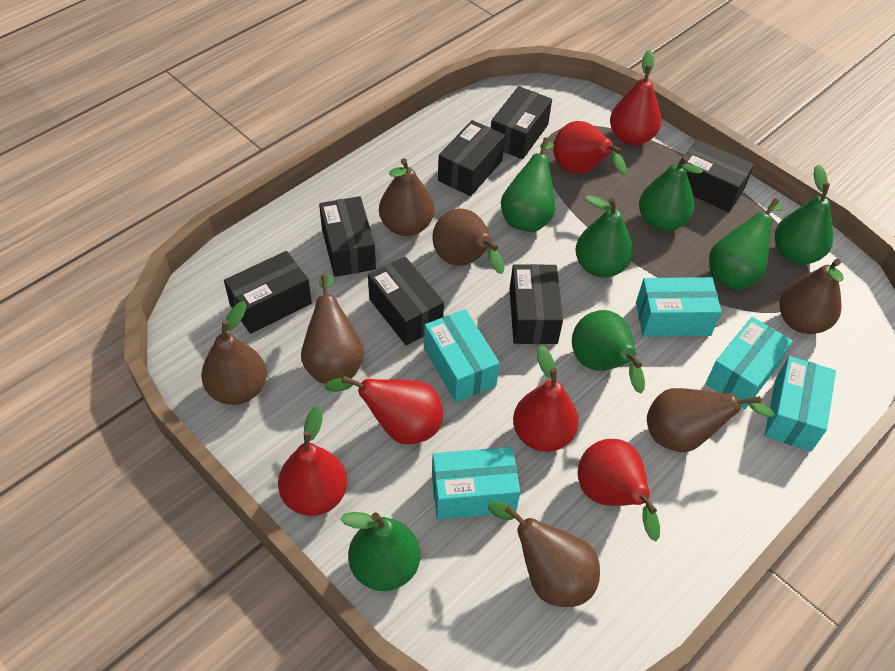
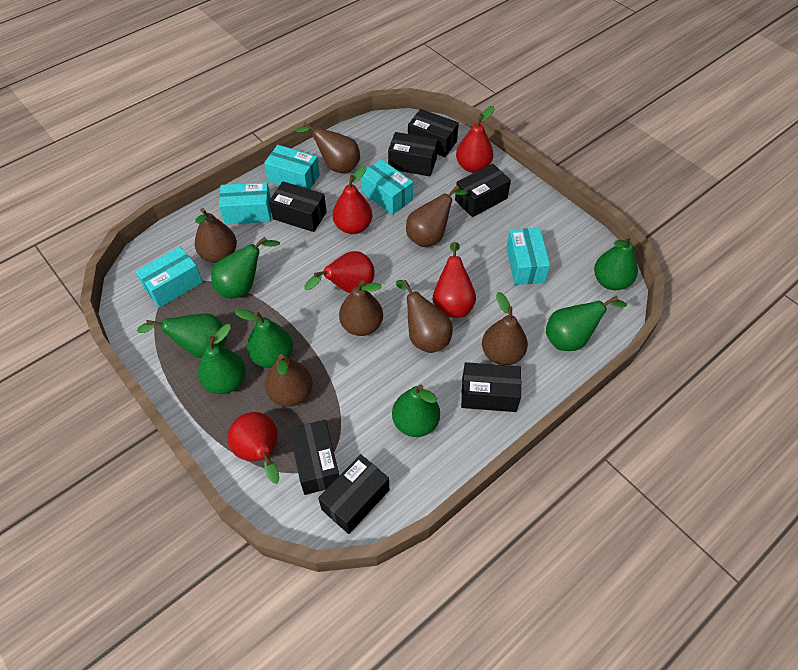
red pear: 6 -> 5

